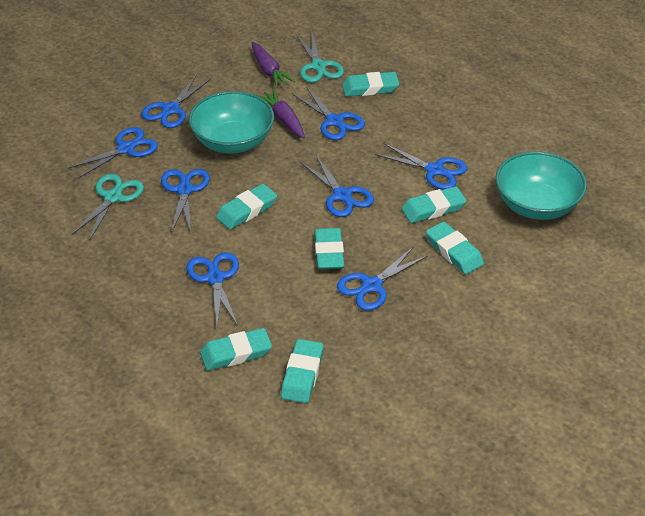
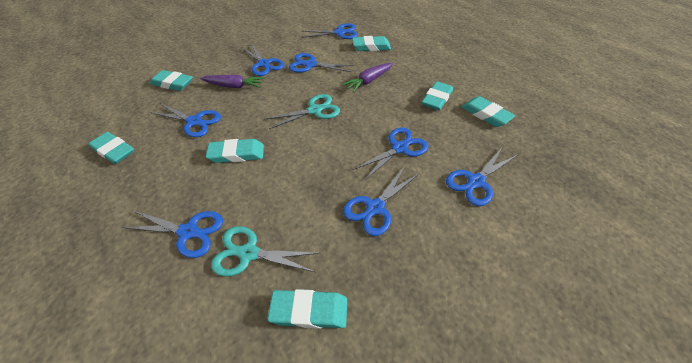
turquoise bowl: 2 -> 0

